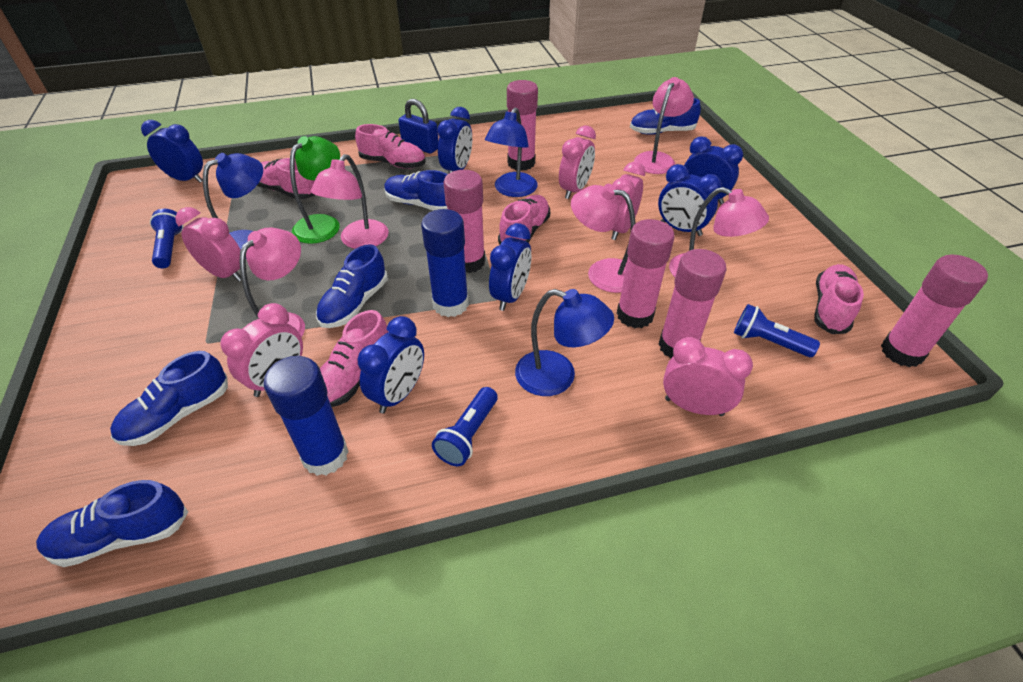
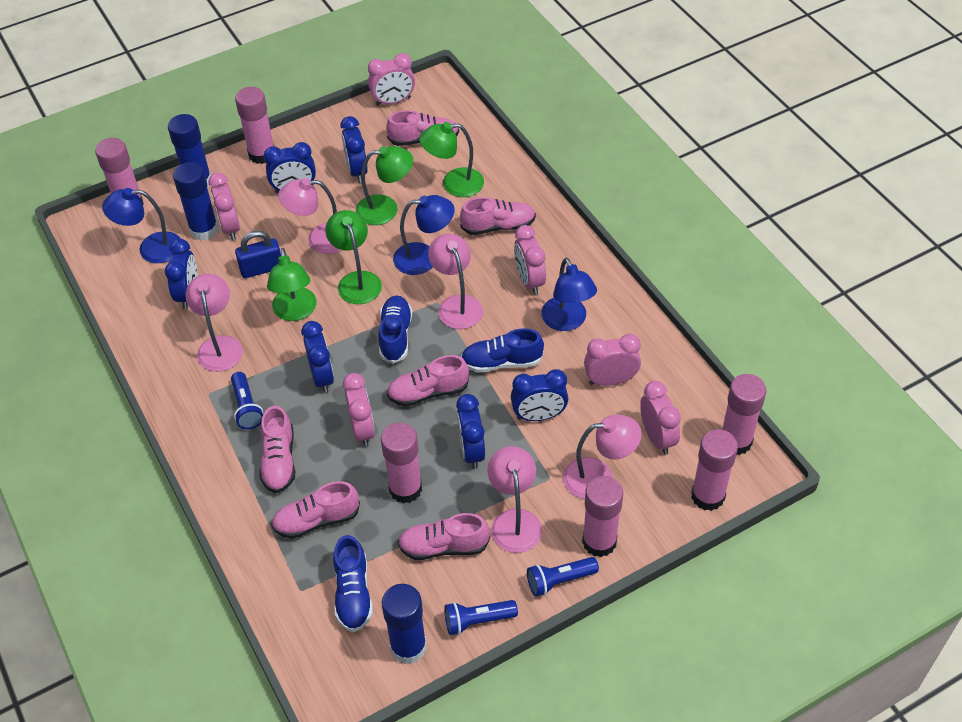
blue glue stick: 2 -> 3
blue shoe: 5 -> 3
green lamp: 1 -> 4
pink clock: 5 -> 6
pink glue stick: 5 -> 6
pink shoe: 5 -> 6

